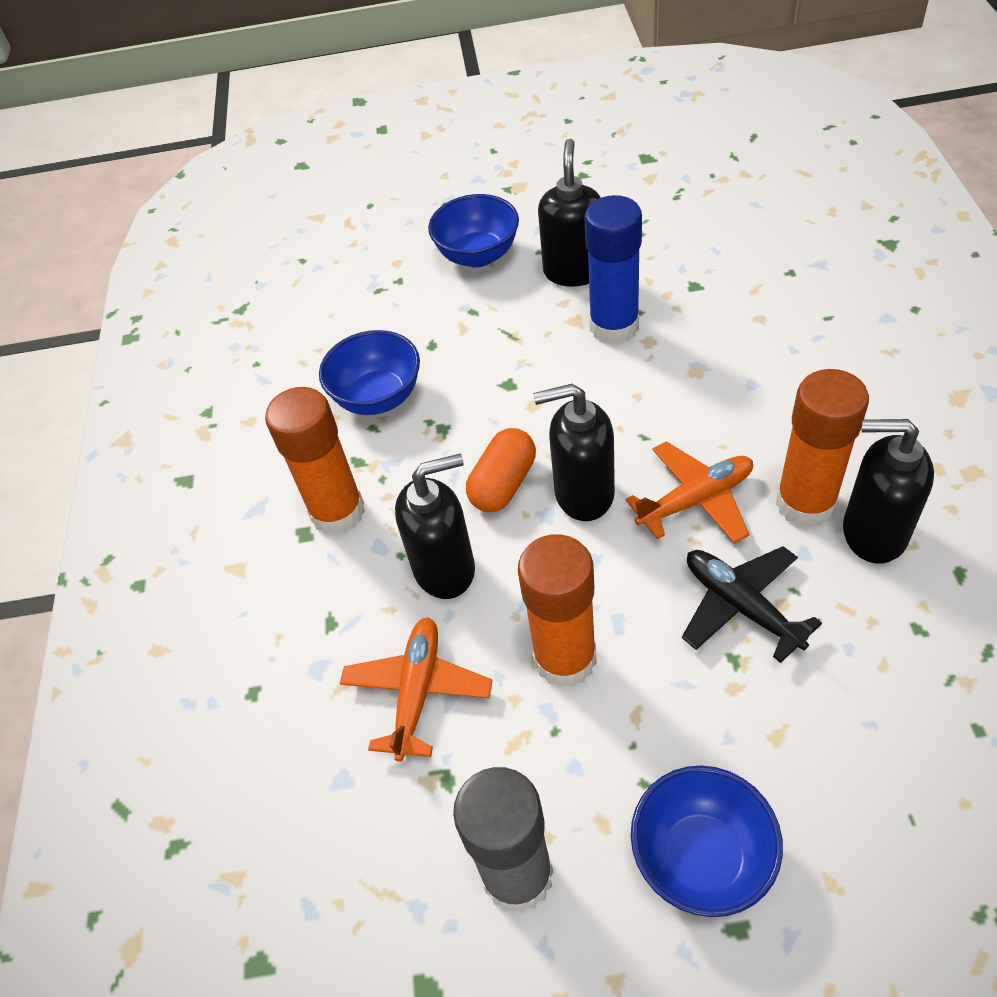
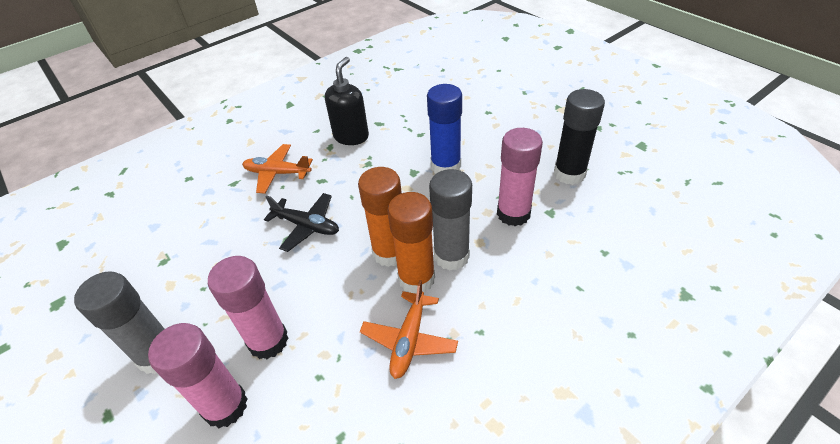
black glue stick: 0 -> 1
black soap dispenser: 4 -> 1
blue bowl: 3 -> 0
grey glue stick: 1 -> 2
orange capsule: 1 -> 0
orange glue stick: 3 -> 2
pink glue stick: 0 -> 3

